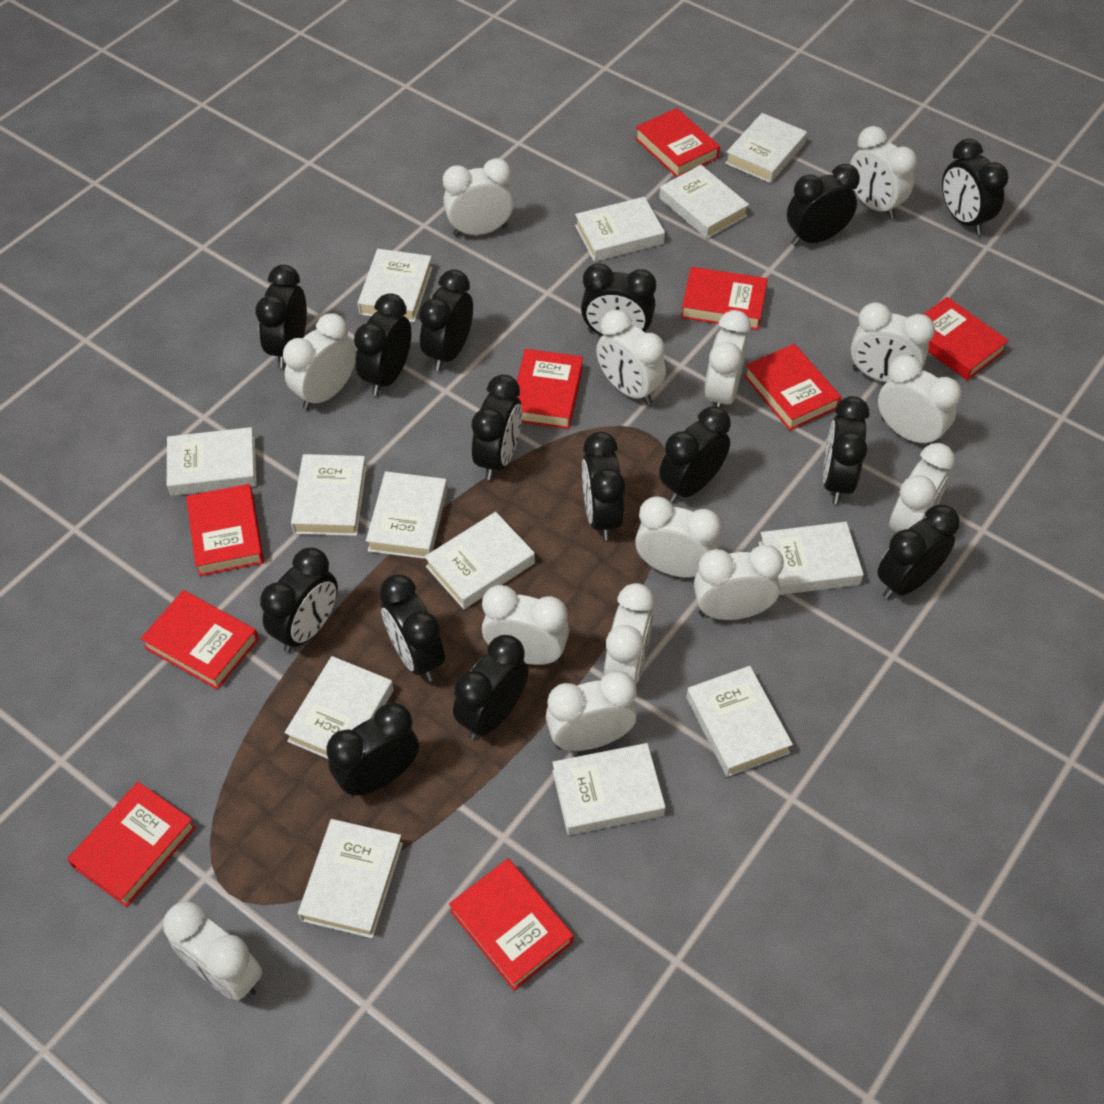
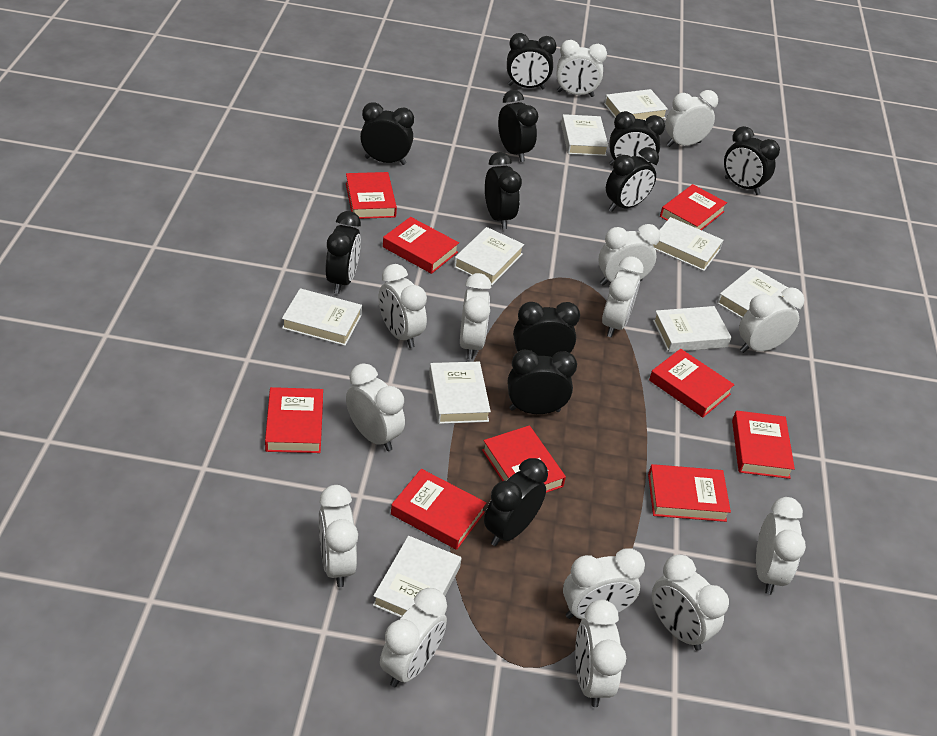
black clock: 15 -> 11
white book: 13 -> 9

